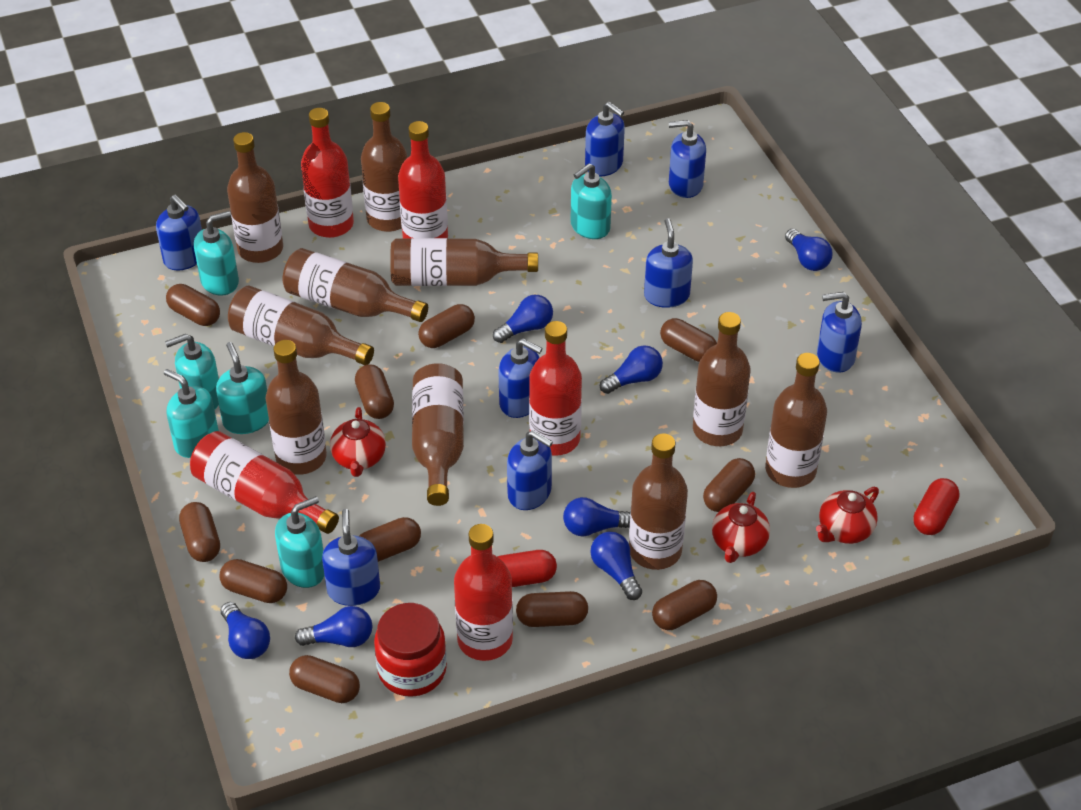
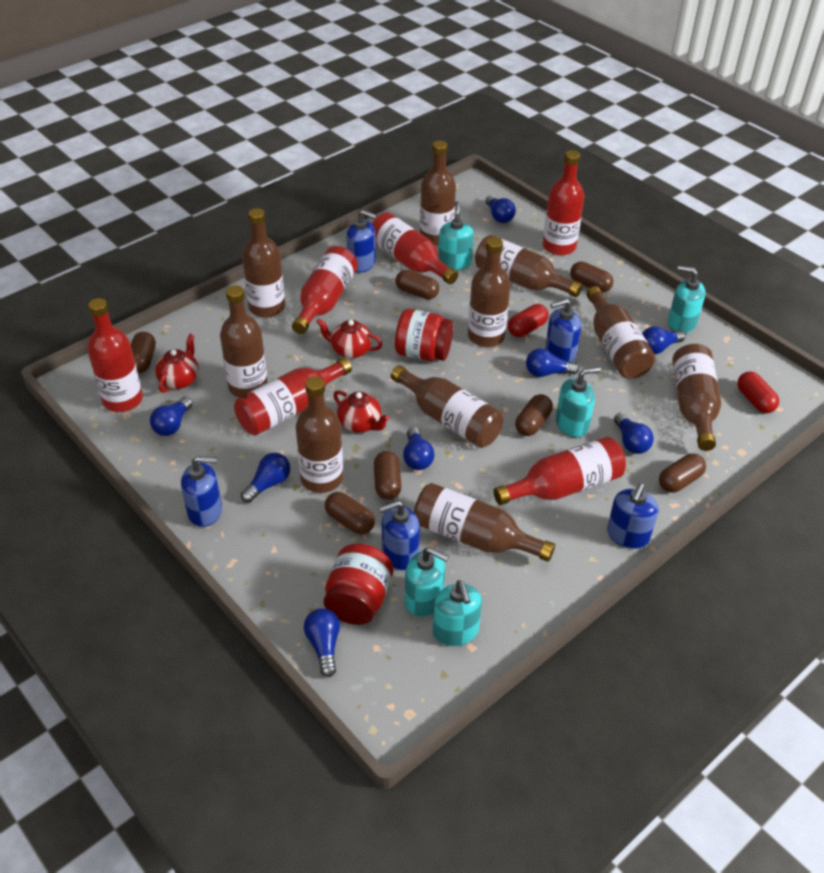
blue light bulb: 7 -> 8
blue soap dispenser: 8 -> 5
brown capsule: 11 -> 7
red bottle: 5 -> 6
red jar: 1 -> 2
turquoise soap dispenser: 6 -> 5

